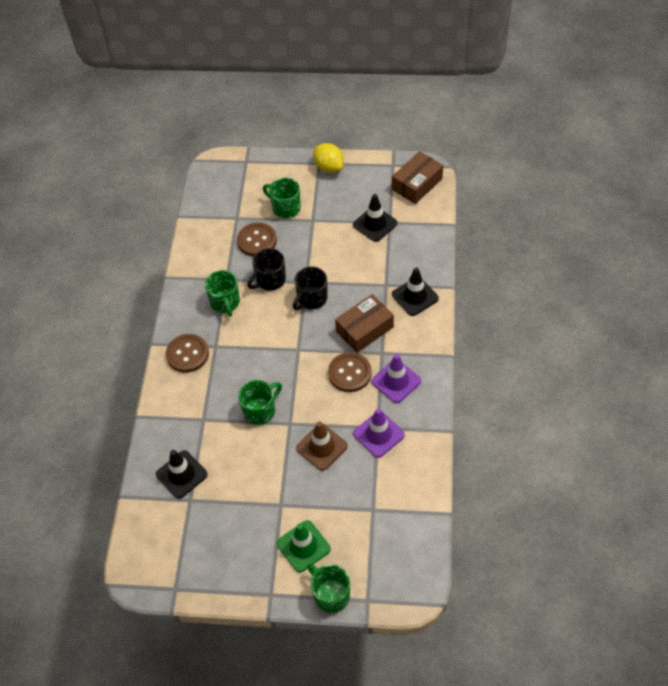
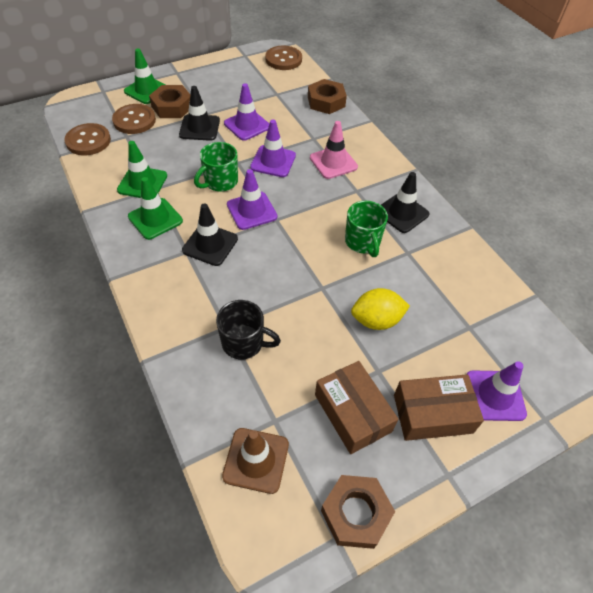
black mug: 2 -> 1
brown nut: 0 -> 3
green mug: 4 -> 2
green traffic cone: 1 -> 3
pink traffic cone: 0 -> 1
purple traffic cone: 2 -> 4

